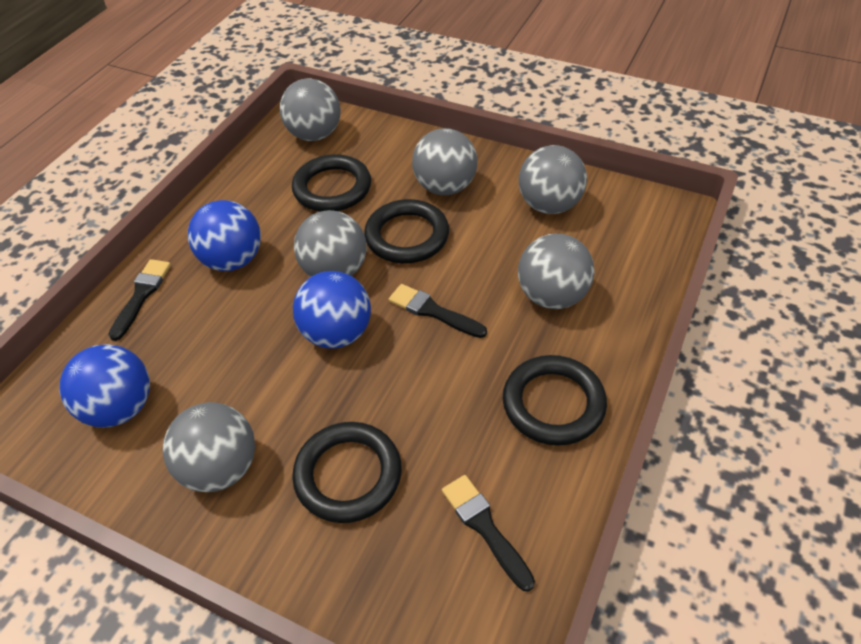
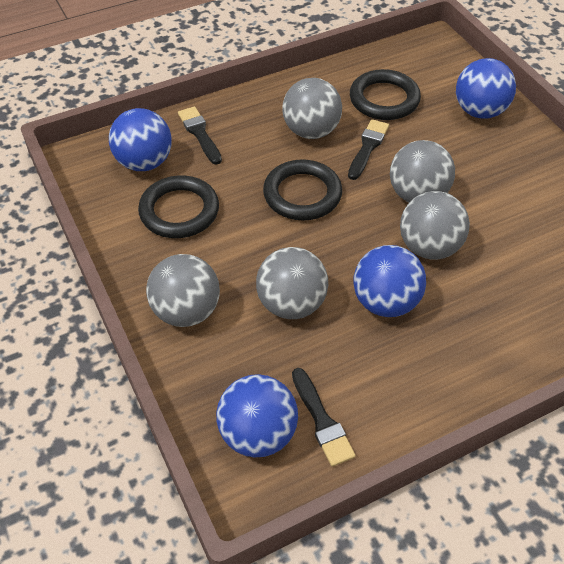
black ring: 4 -> 3
blue ball: 3 -> 4
grey ball: 6 -> 5

